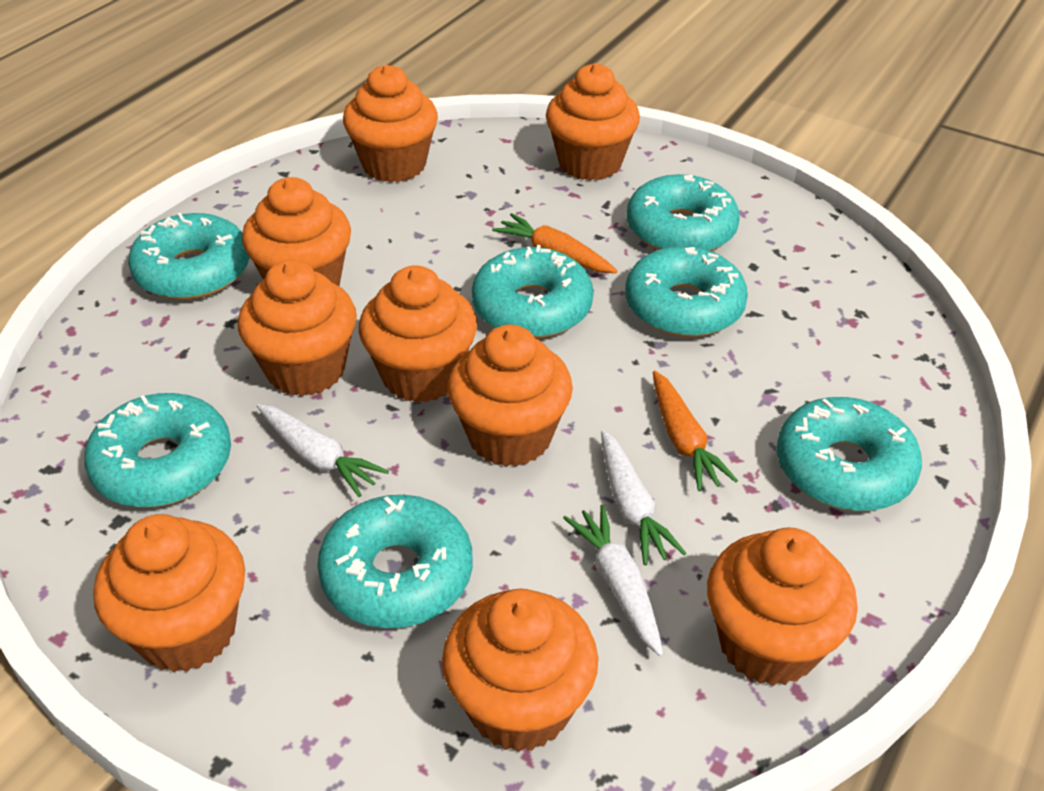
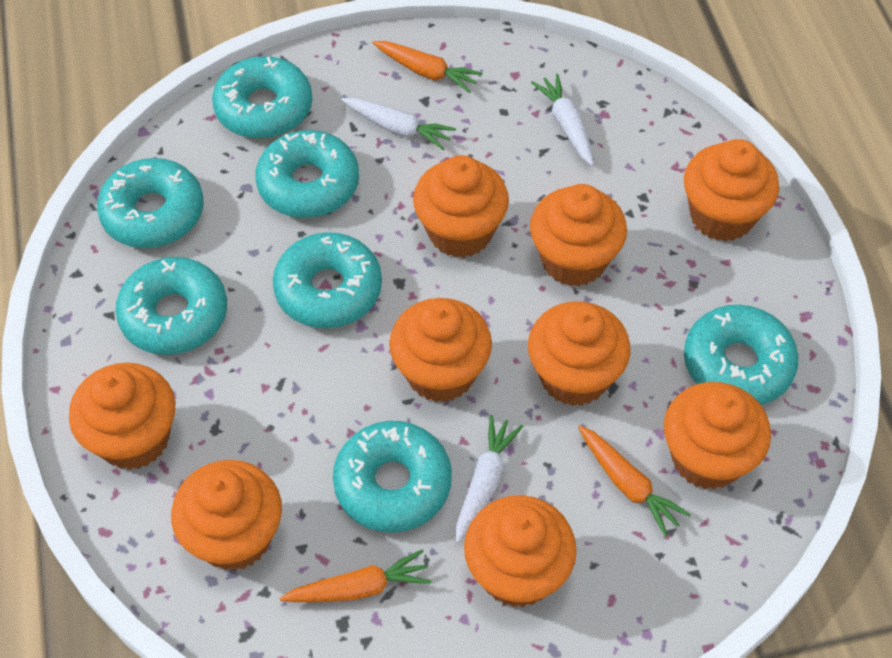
orange carrot: 2 -> 3

